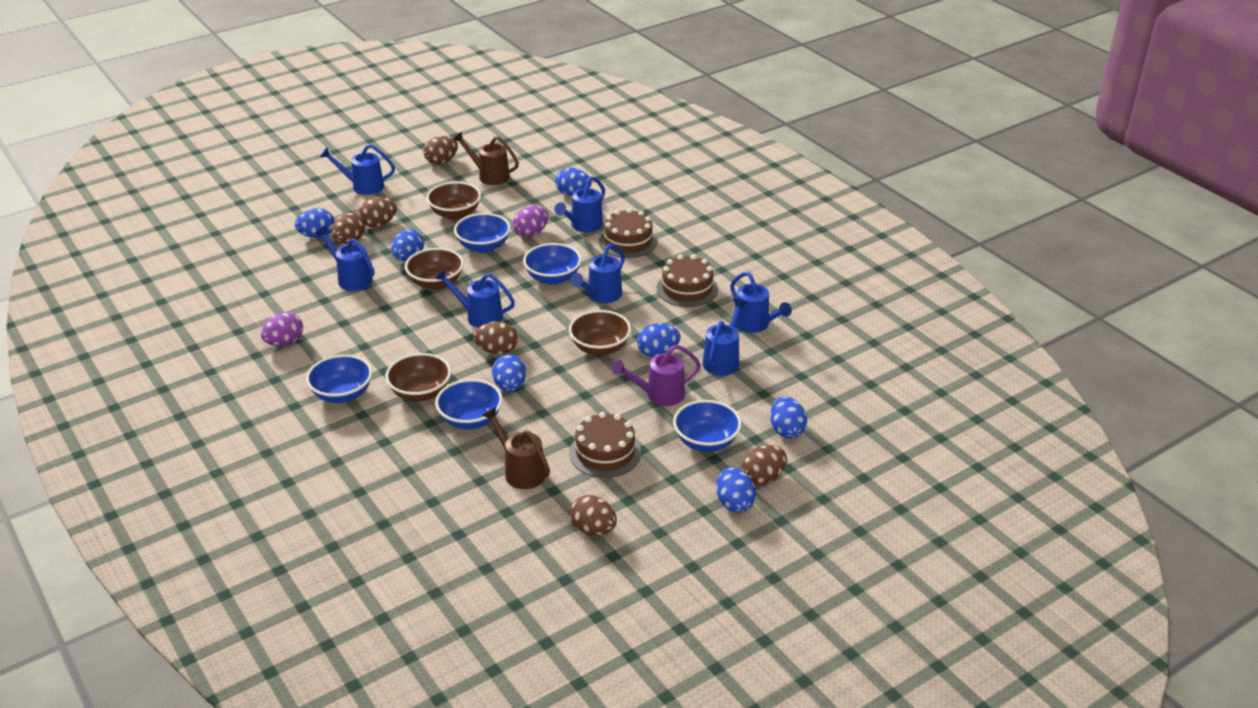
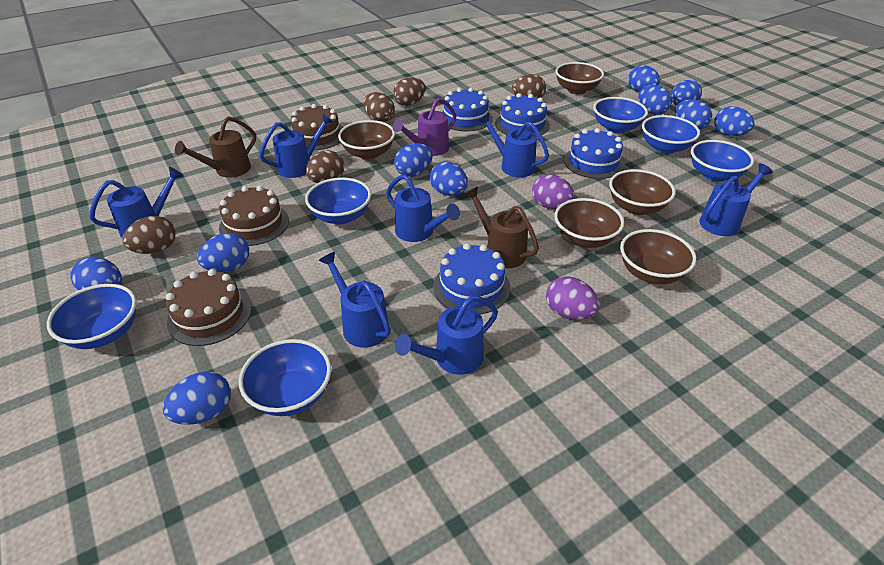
blue bowl: 5 -> 6
blue cake: 0 -> 4
blue egg: 7 -> 10
brown bowl: 4 -> 5
brown egg: 6 -> 5

